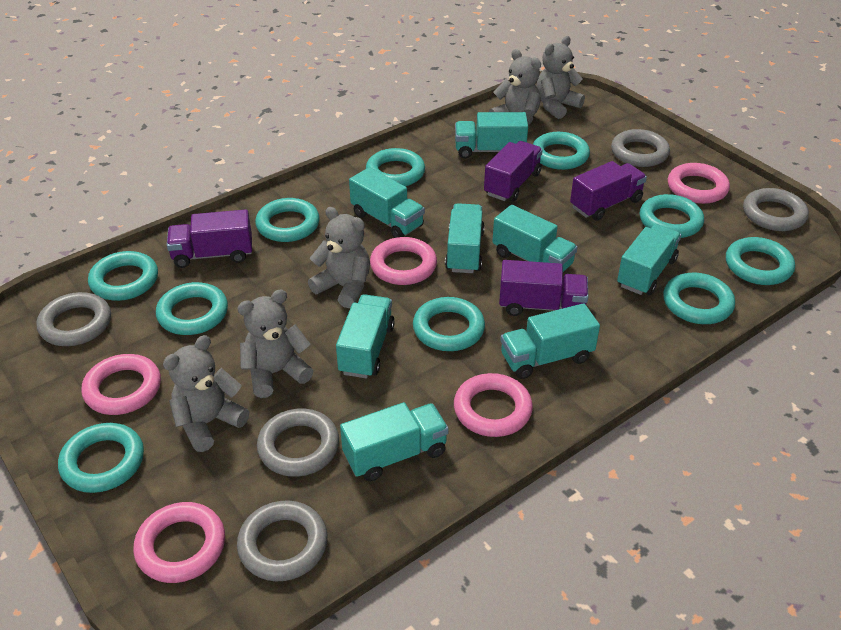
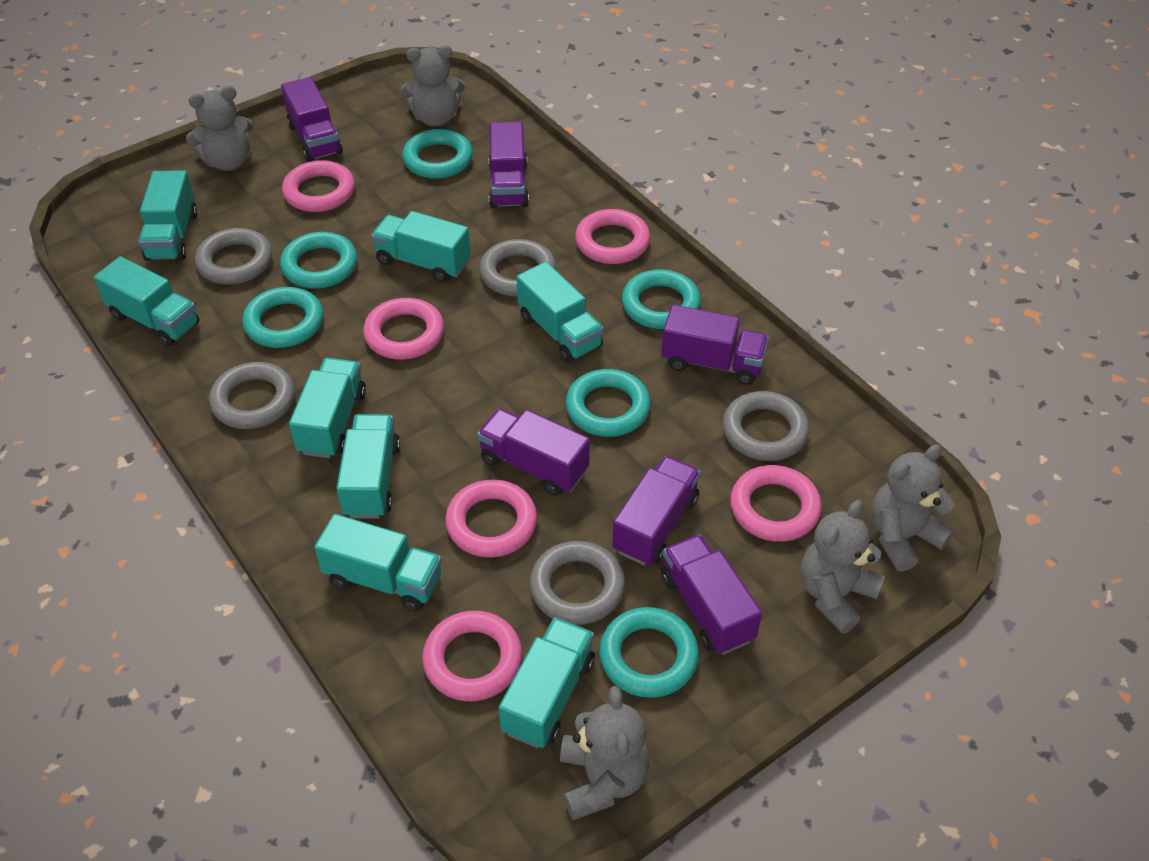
pink ring: 5 -> 6
purple truck: 4 -> 6
turquoise ring: 10 -> 6

